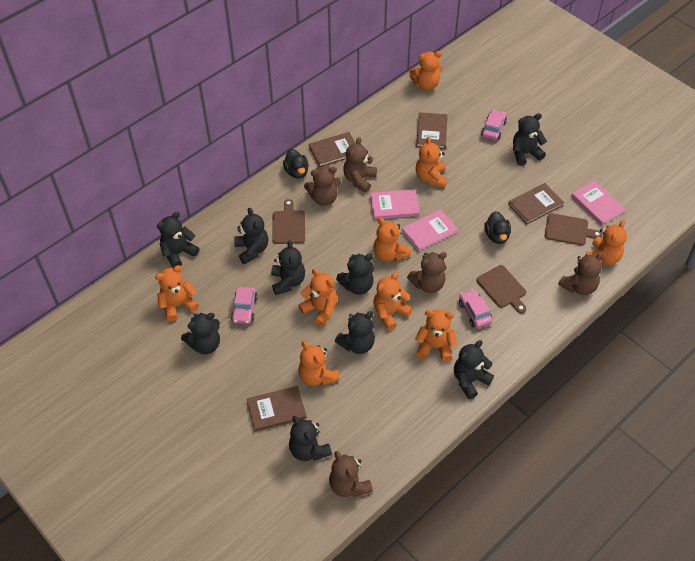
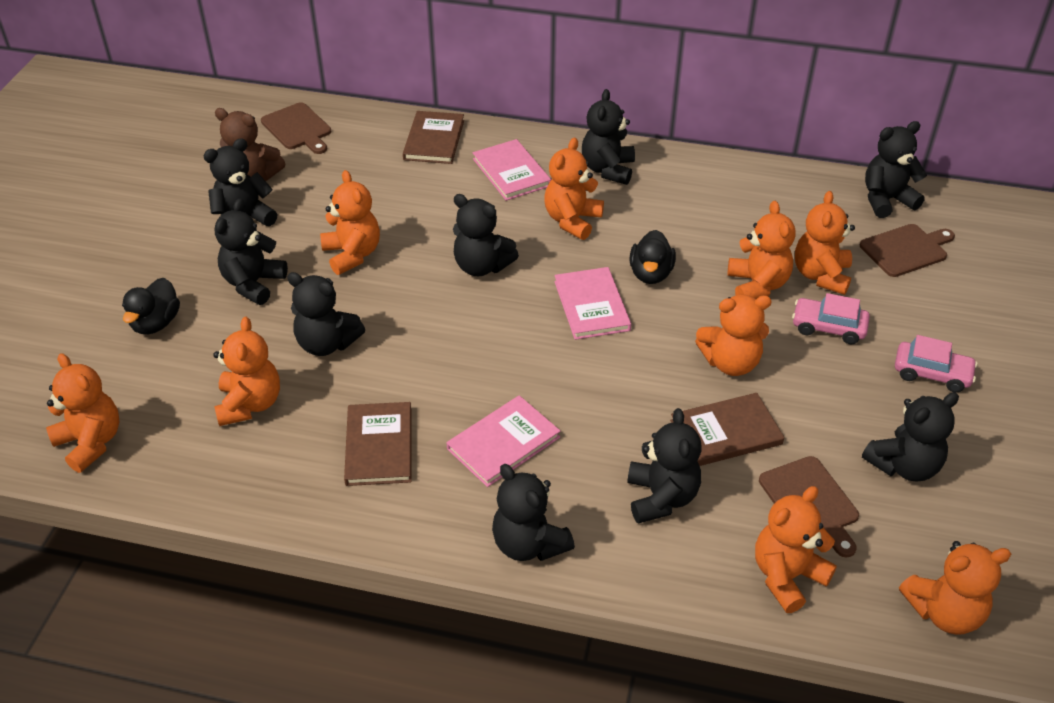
brown book: 4 -> 3
brown teddy bear: 5 -> 1
pink car: 3 -> 2

